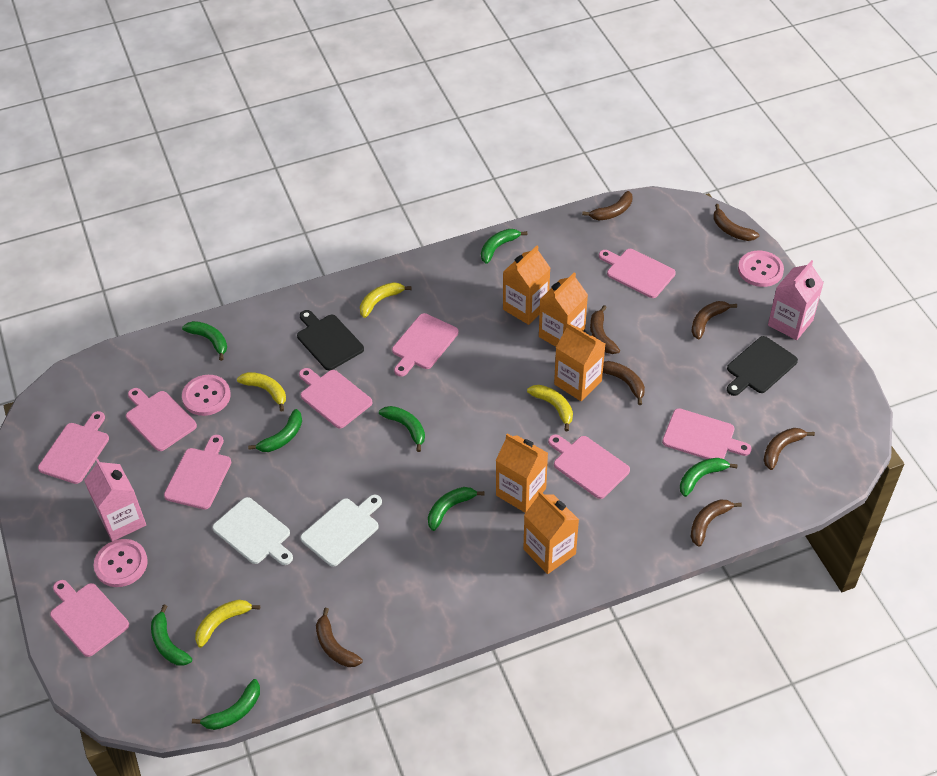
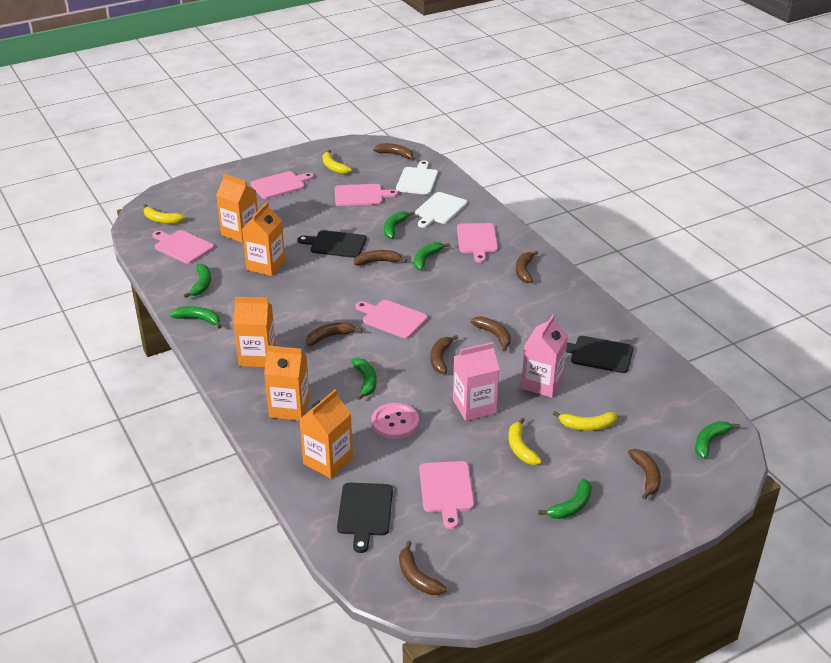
black cutting board: 2 -> 3
green banana: 8 -> 7
pink button: 3 -> 1
pink cutting board: 9 -> 6

